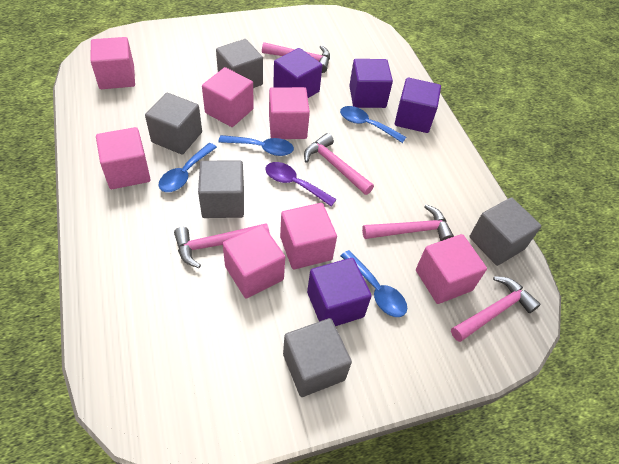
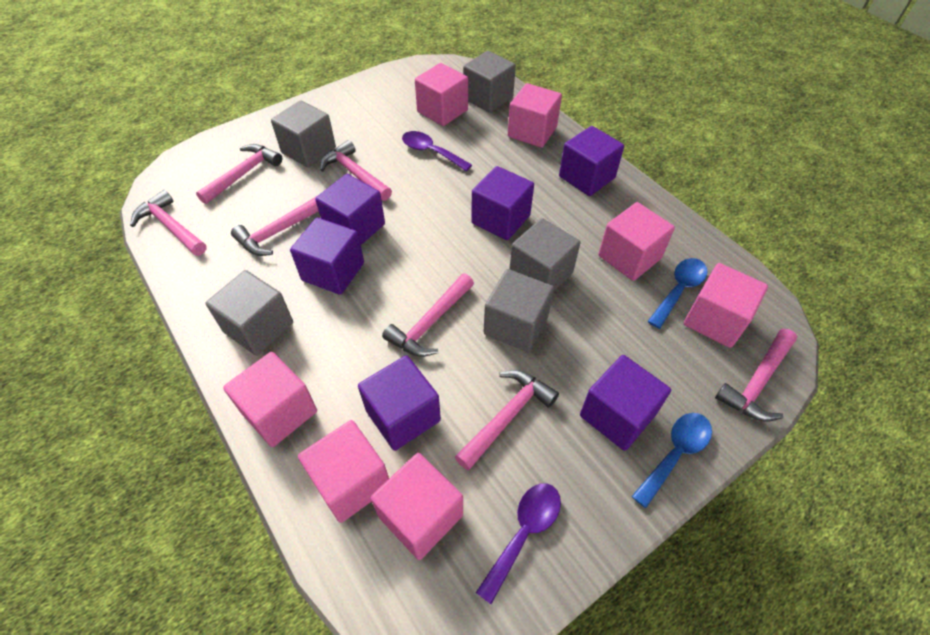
blue spoon: 4 -> 2
pink hammer: 5 -> 7
purple cube: 4 -> 6
purple spoon: 1 -> 2

